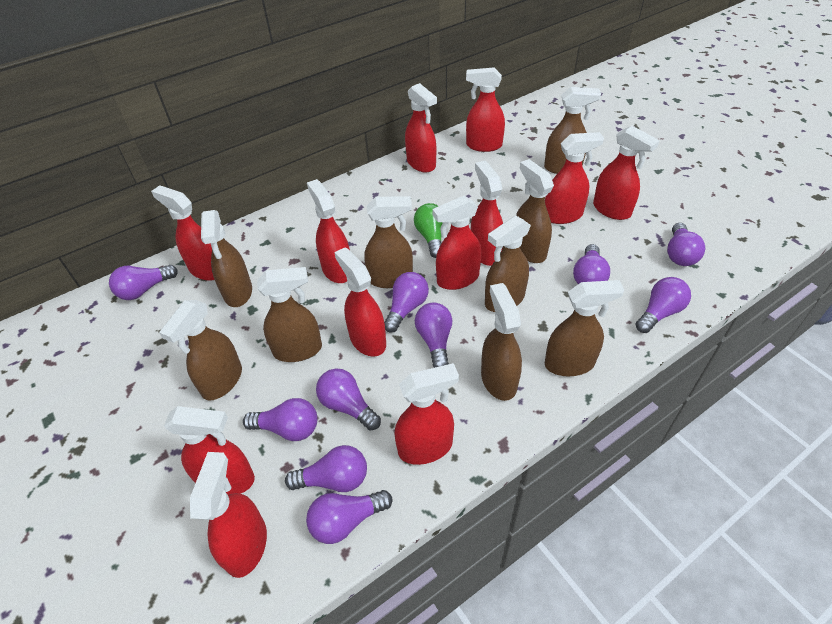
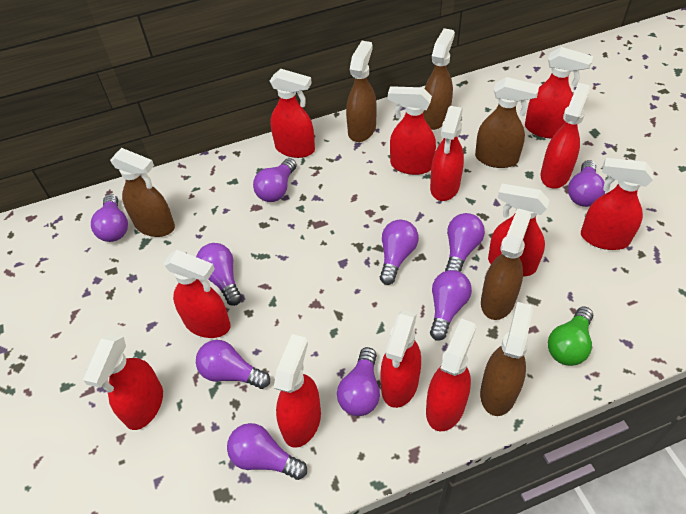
brown spray bottle: 9 -> 6

